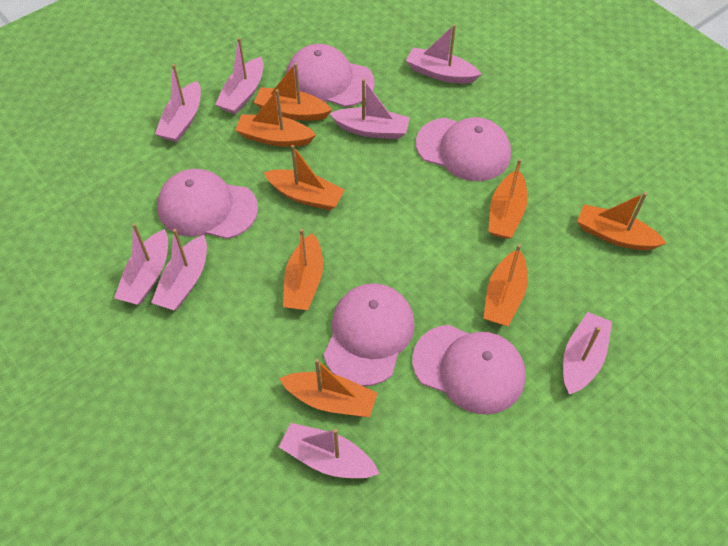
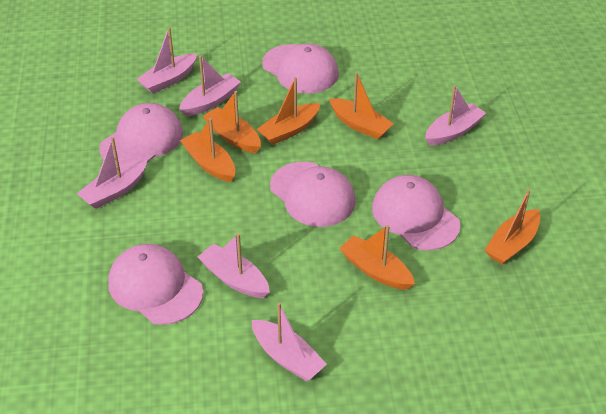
orange boat: 8 -> 6
pink boat: 8 -> 6

